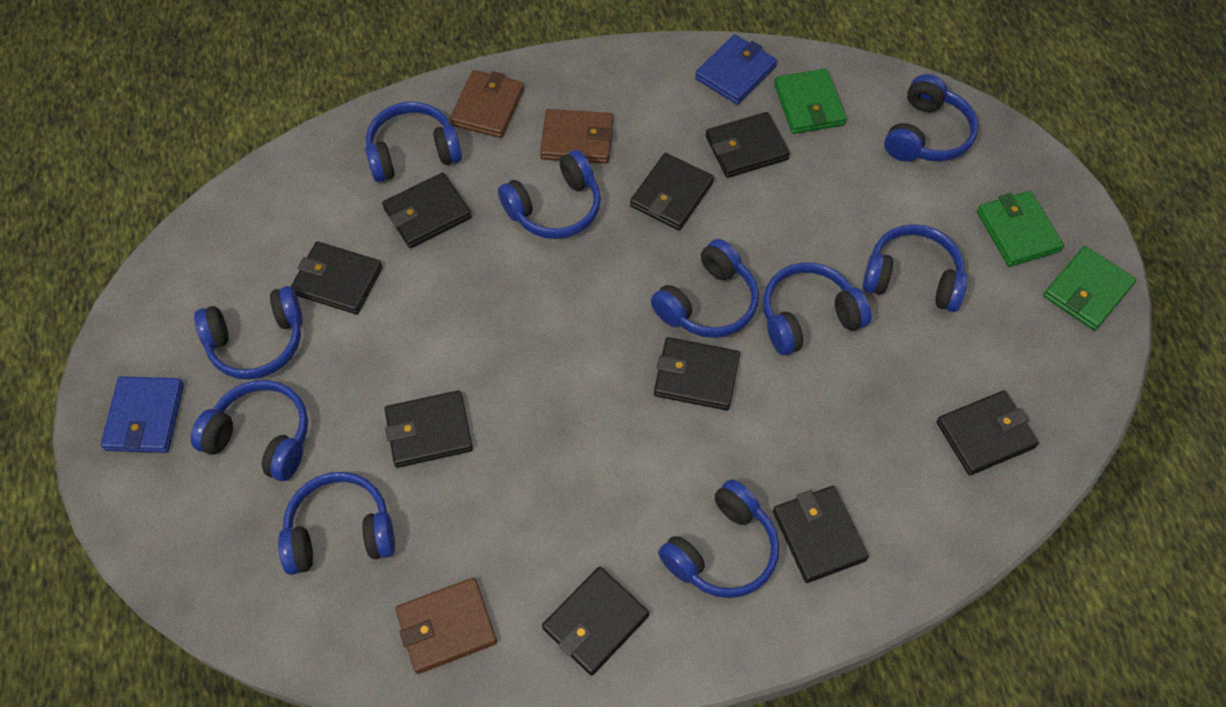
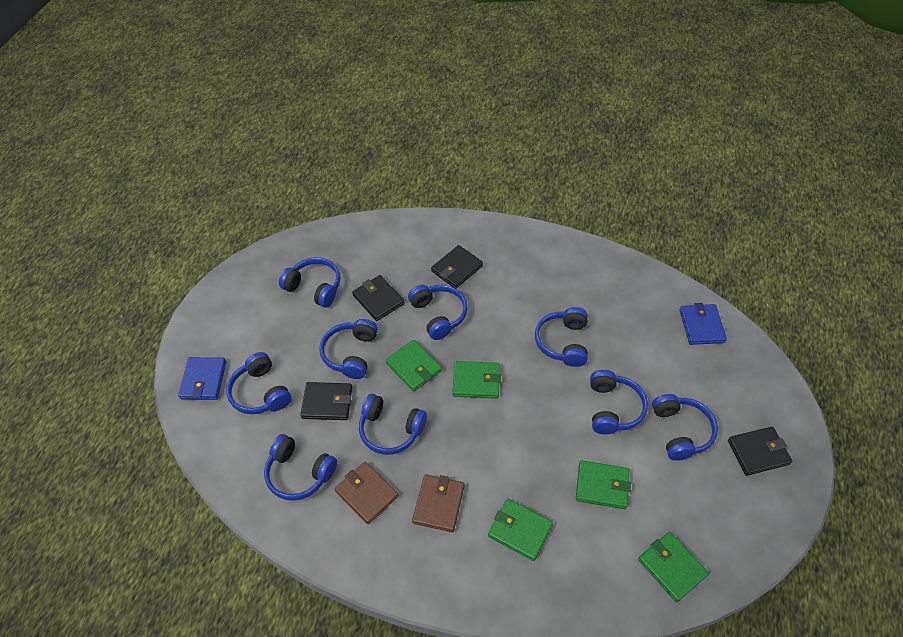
black wallet: 9 -> 4
blue headphones: 10 -> 9
brown wallet: 3 -> 2
green wallet: 3 -> 5

